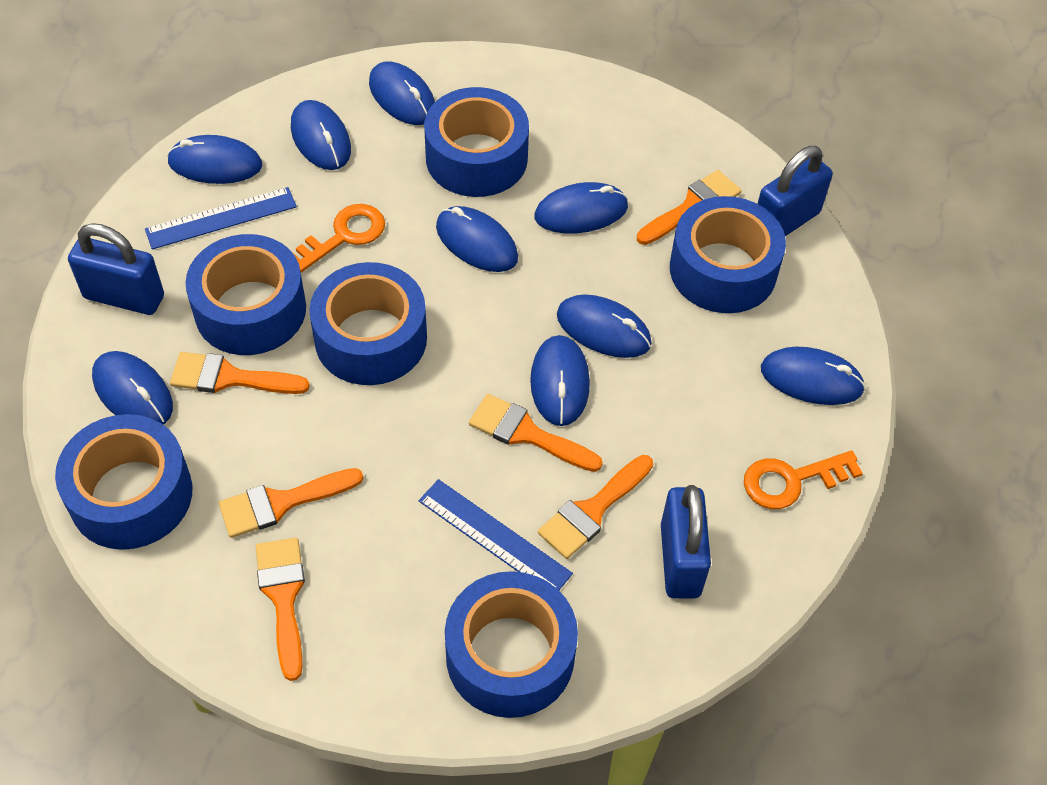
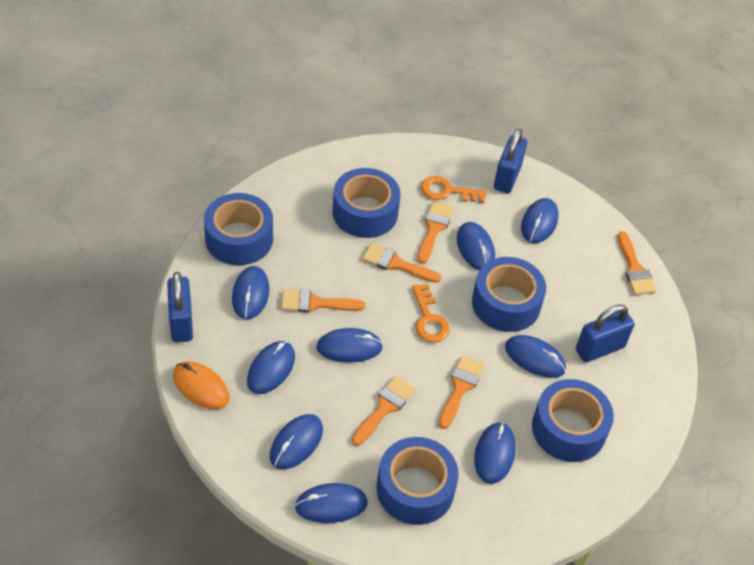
blue ruler: 2 -> 0
blue tape: 6 -> 5
orange mouse: 0 -> 1

